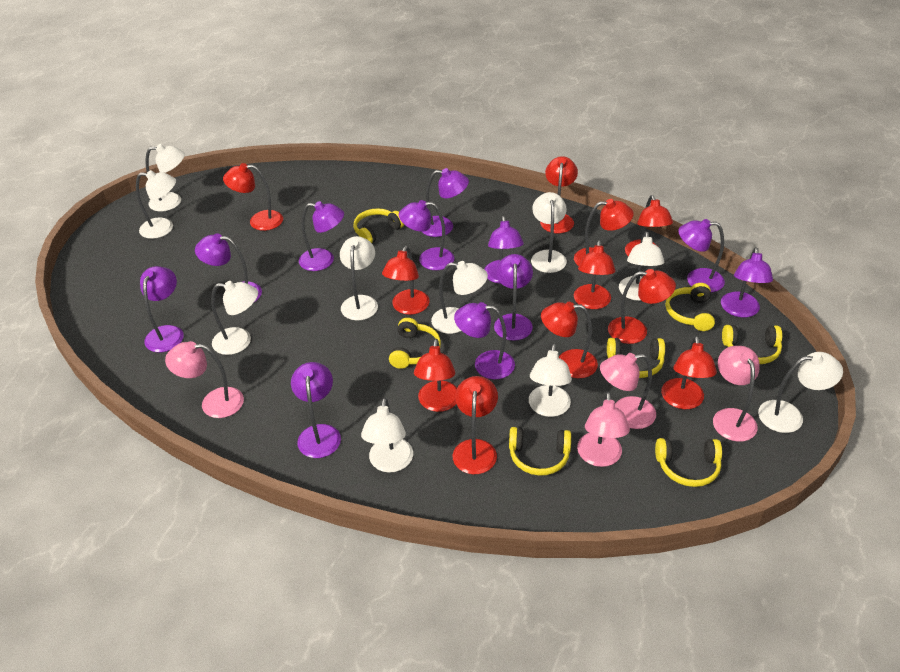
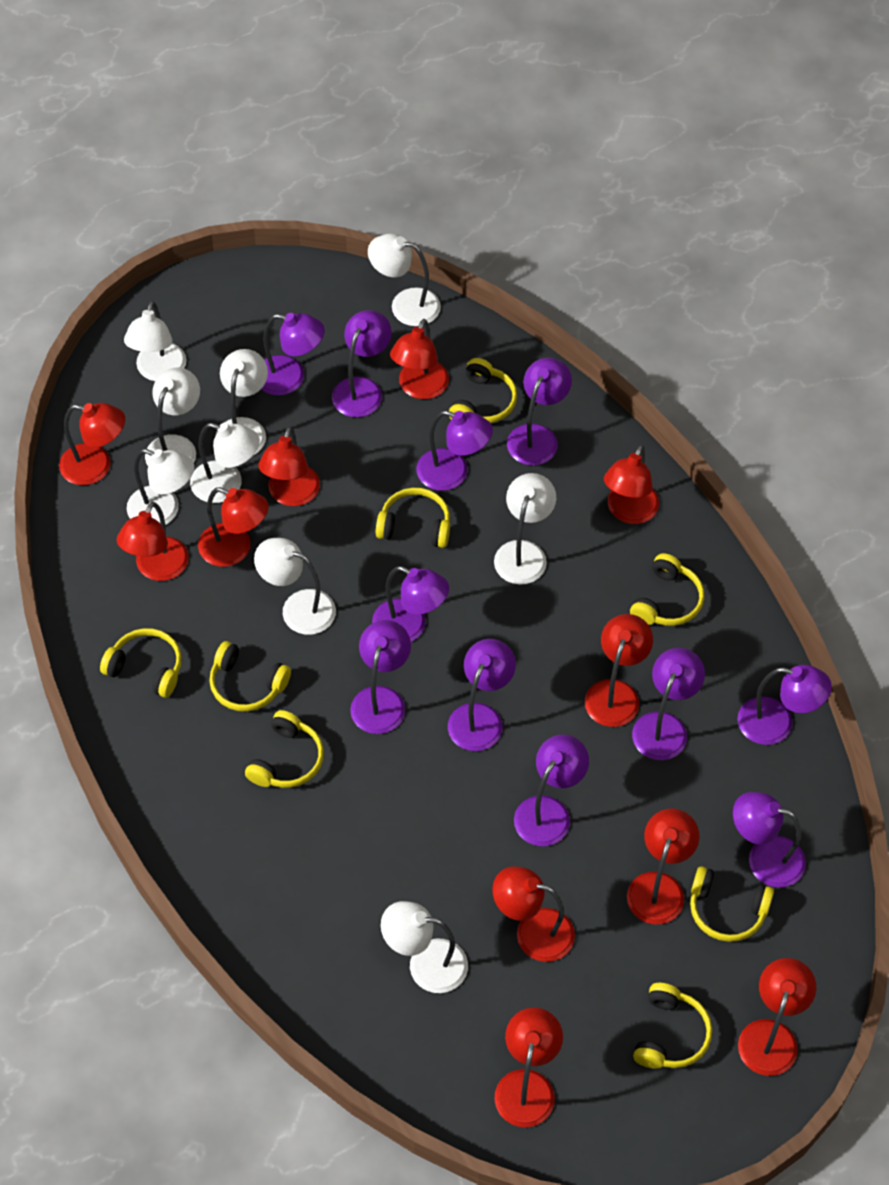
pink lamp: 4 -> 0
white lamp: 10 -> 9
yellow headphones: 7 -> 8

